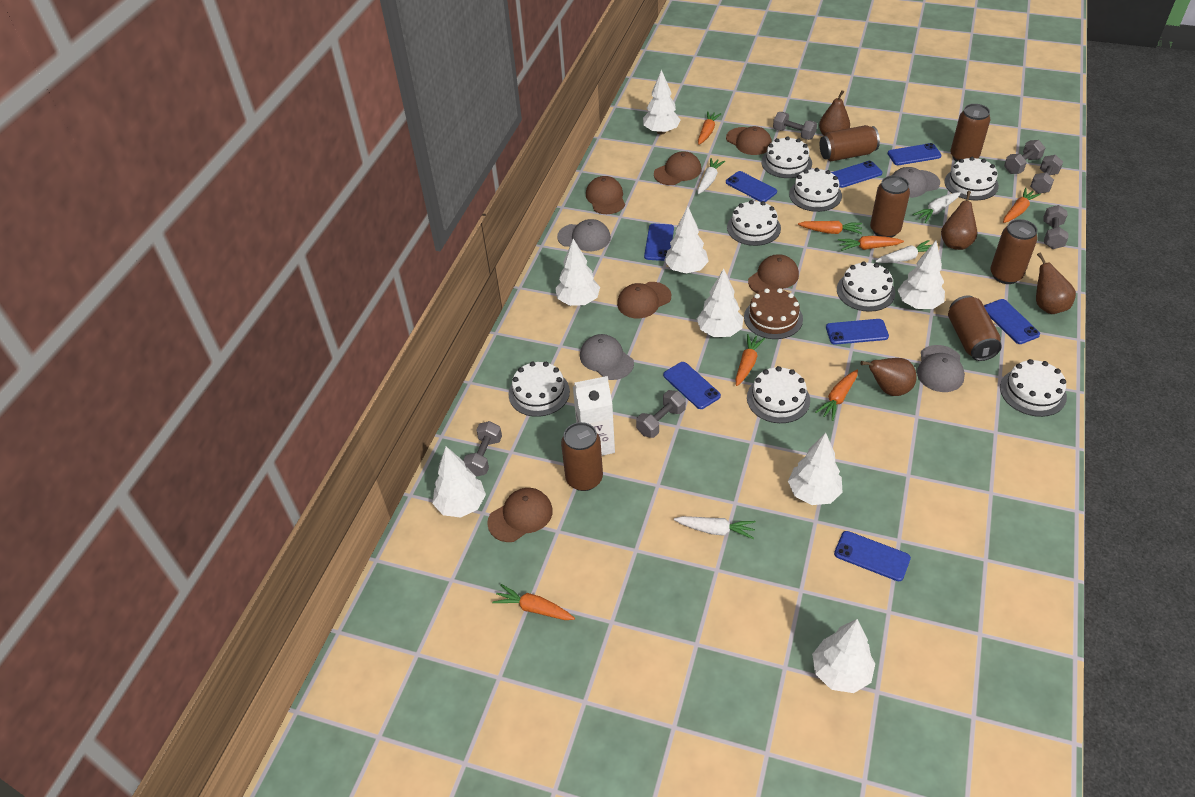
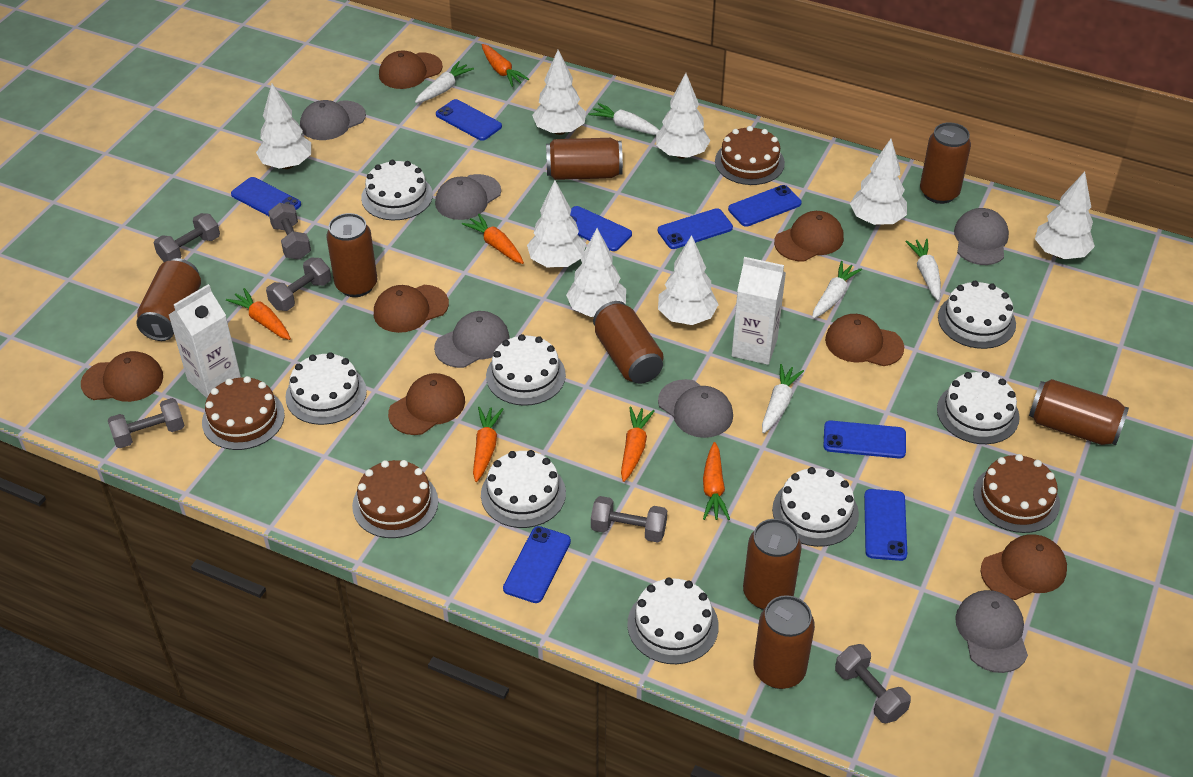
brown cake: 1 -> 4
brown can: 6 -> 8
brown cap: 6 -> 7
brown pear: 4 -> 0
grey cap: 4 -> 6
orange carrot: 7 -> 6
white carrot: 4 -> 5
white carton: 1 -> 2

